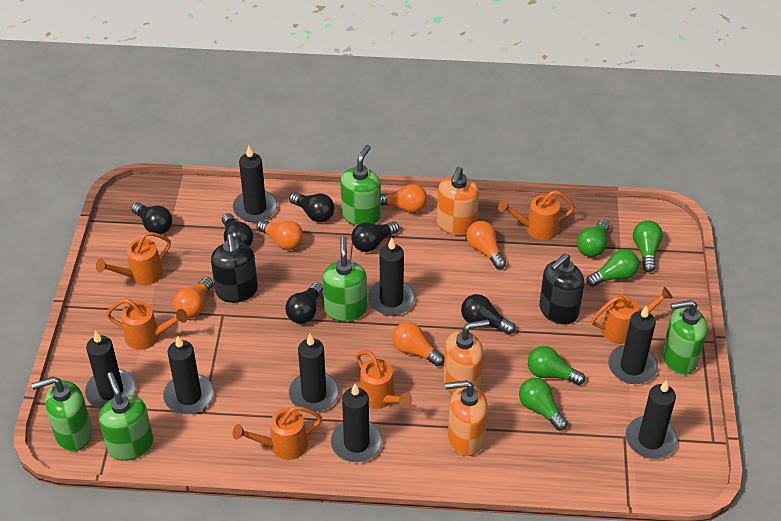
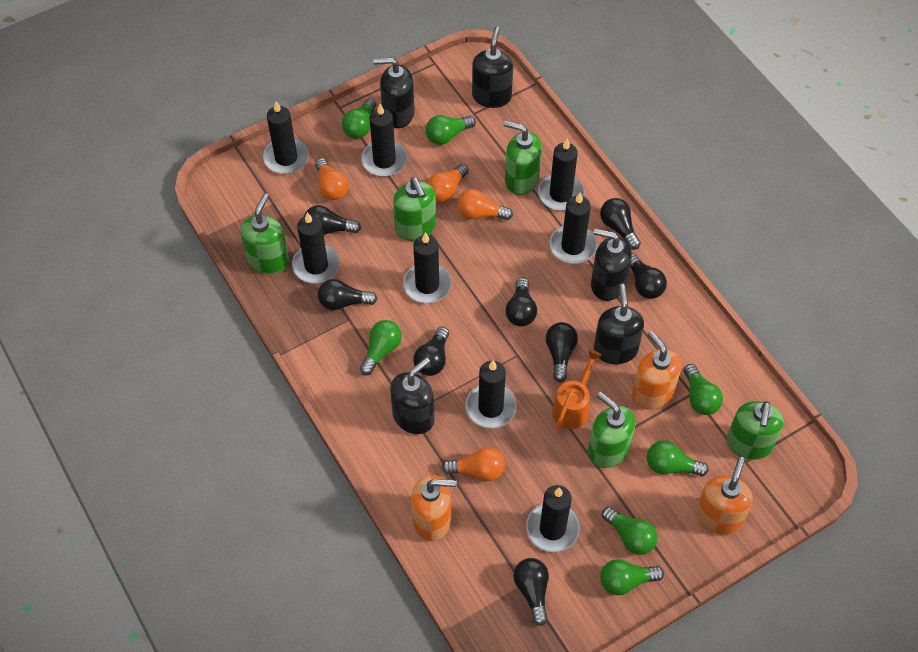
black light bulb: 6 -> 8
black soap dispenser: 2 -> 5
green light bulb: 5 -> 7
orange light bulb: 5 -> 4
orange watering can: 6 -> 1

